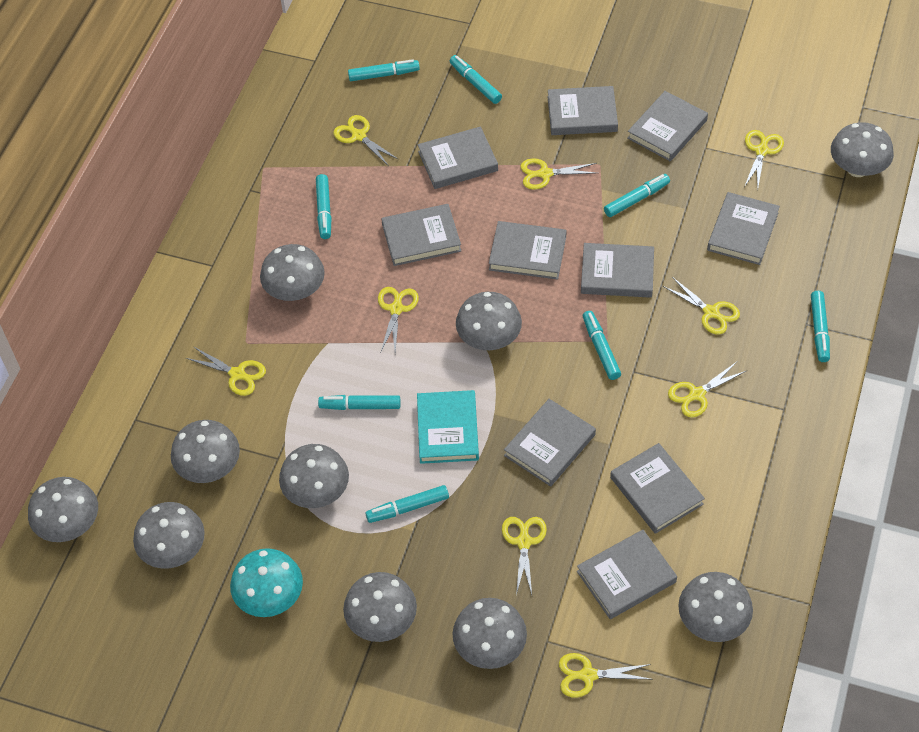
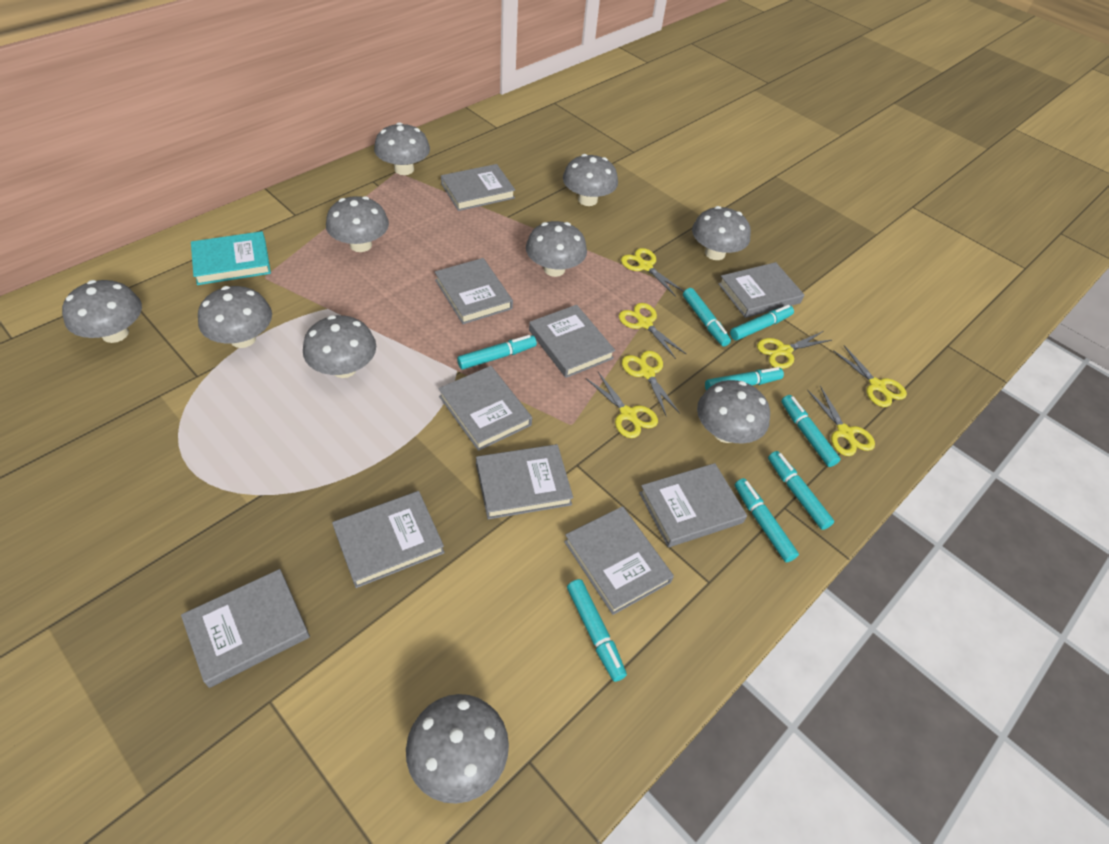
turquoise mushroom: 1 -> 0
yellow scissors: 9 -> 7

